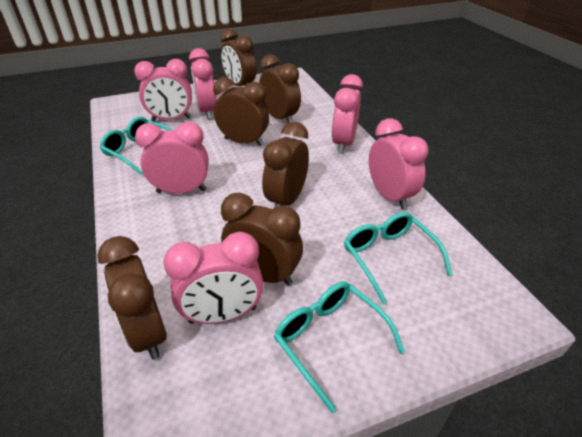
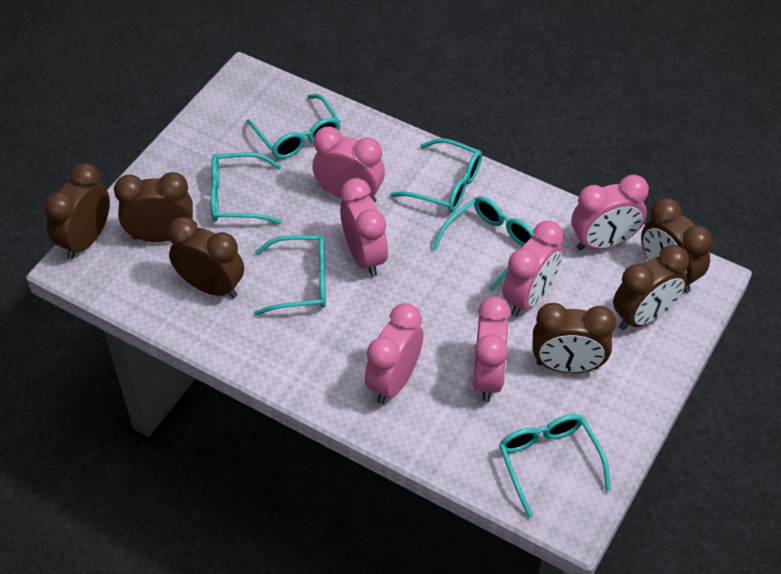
turquoise glasses: 3 -> 6

